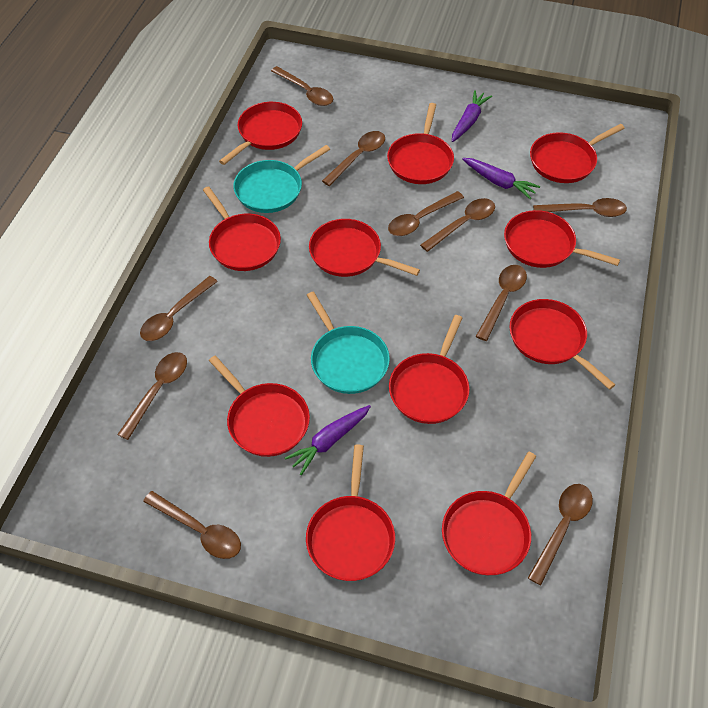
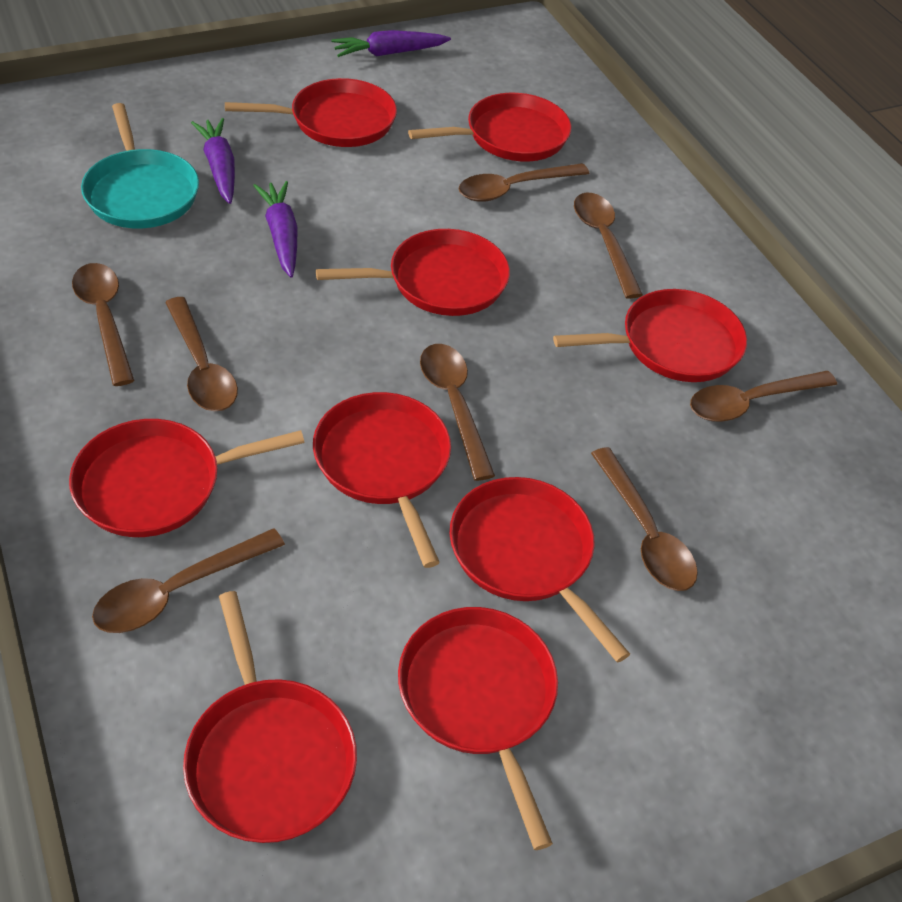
brown spoon: 10 -> 8
red pan: 11 -> 9
turquoise pan: 2 -> 1

